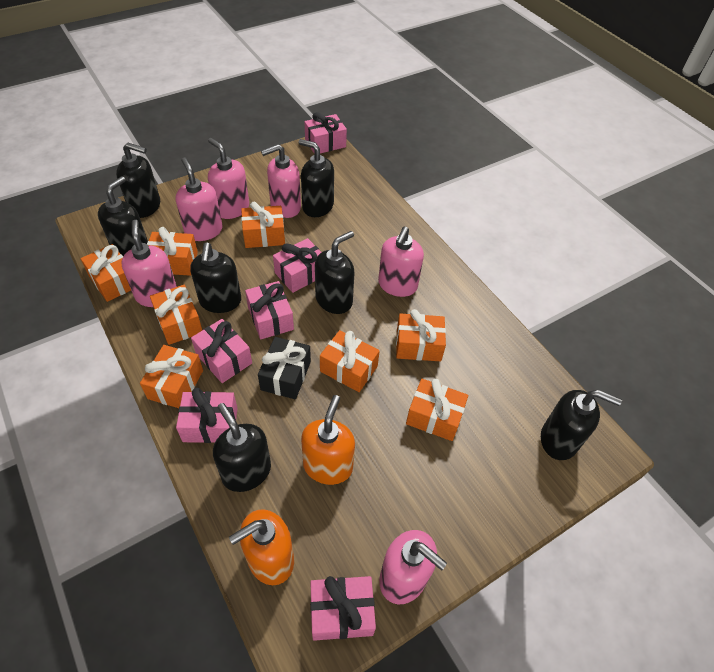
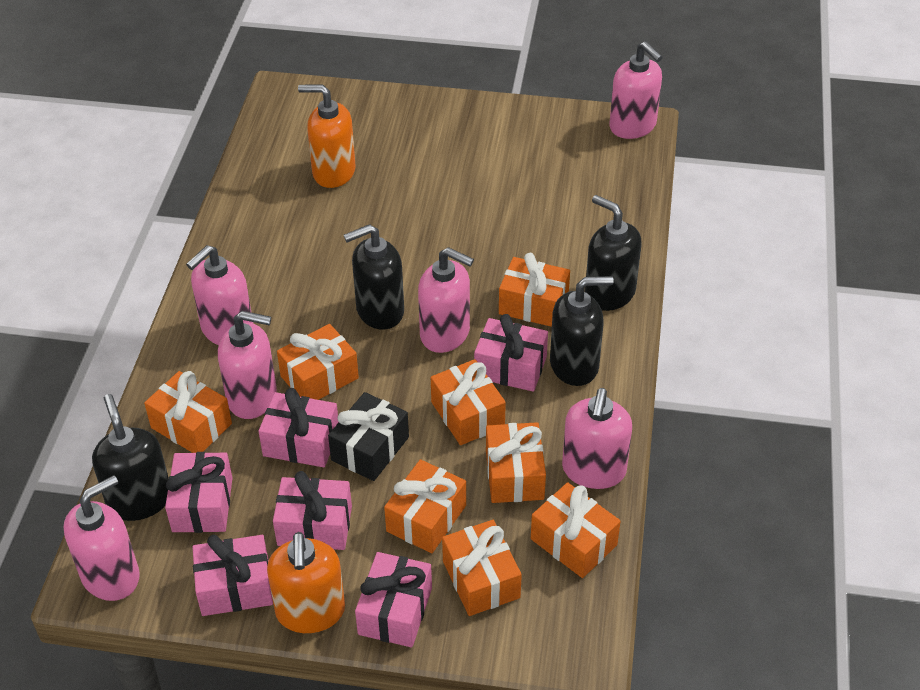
black soap dispenser: 7 -> 4

